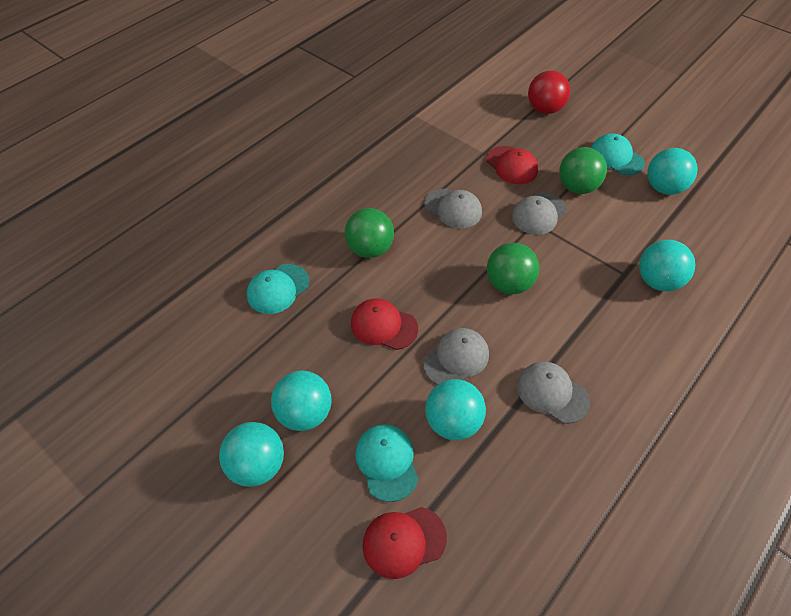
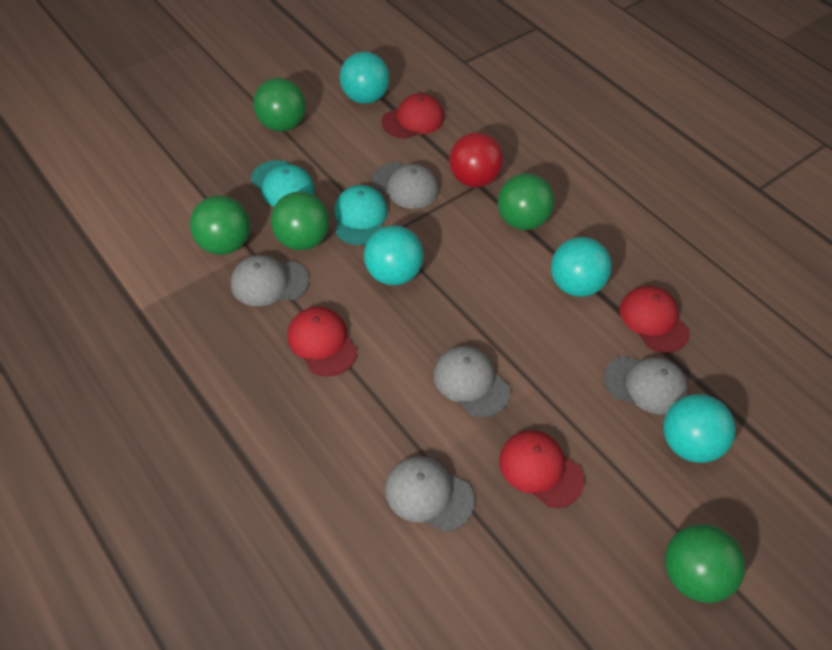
green ball: 3 -> 5
grey cap: 4 -> 5
red cap: 3 -> 4
turquoise ball: 5 -> 4
turquoise cap: 3 -> 2

